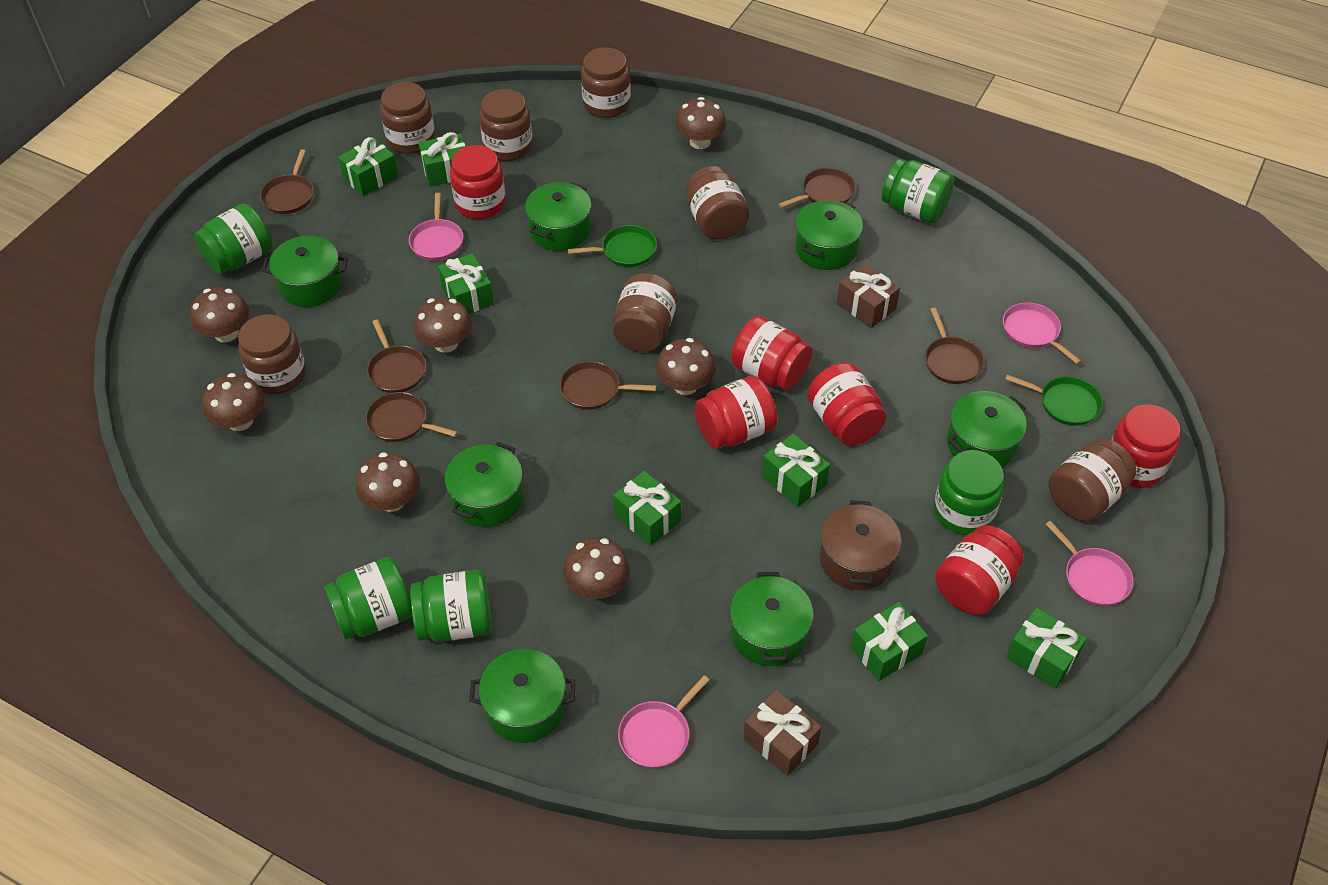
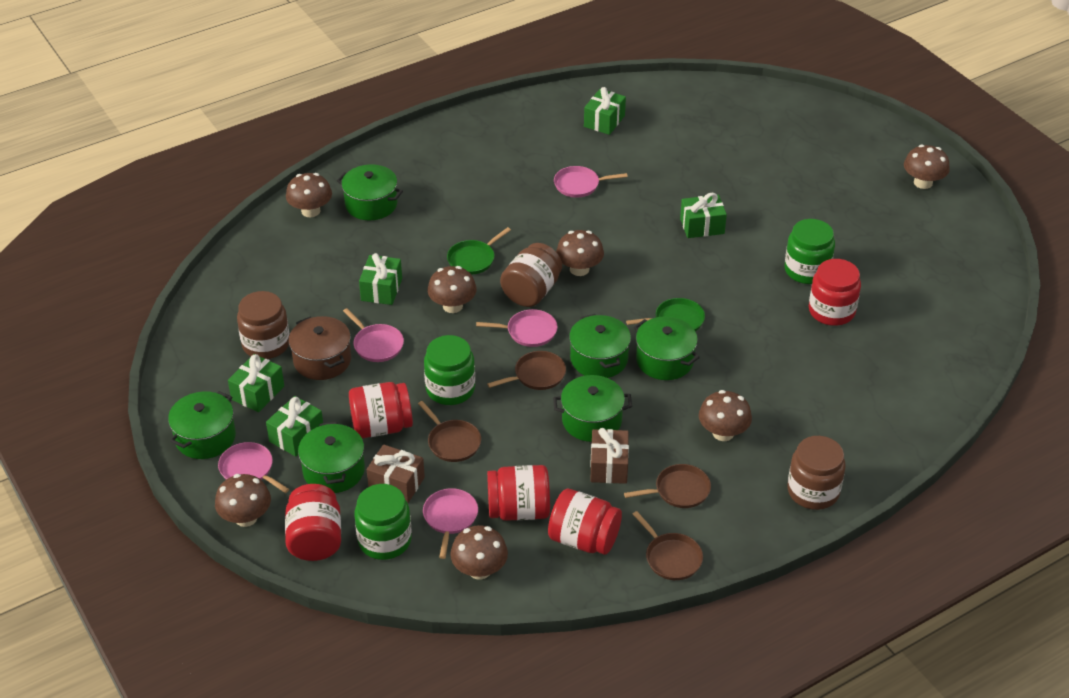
brown jar: 7 -> 3
brown pan: 6 -> 4
green gift: 7 -> 5
green jar: 5 -> 3
green pot: 7 -> 6
pink pan: 4 -> 5
red jar: 6 -> 5

